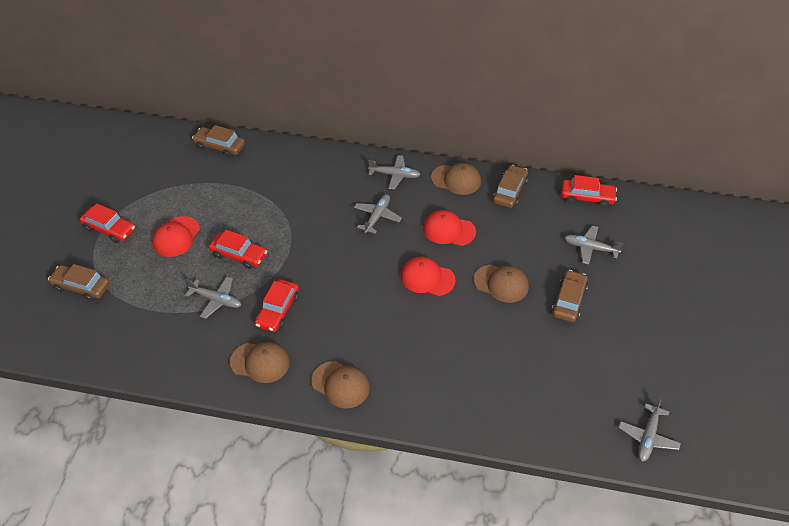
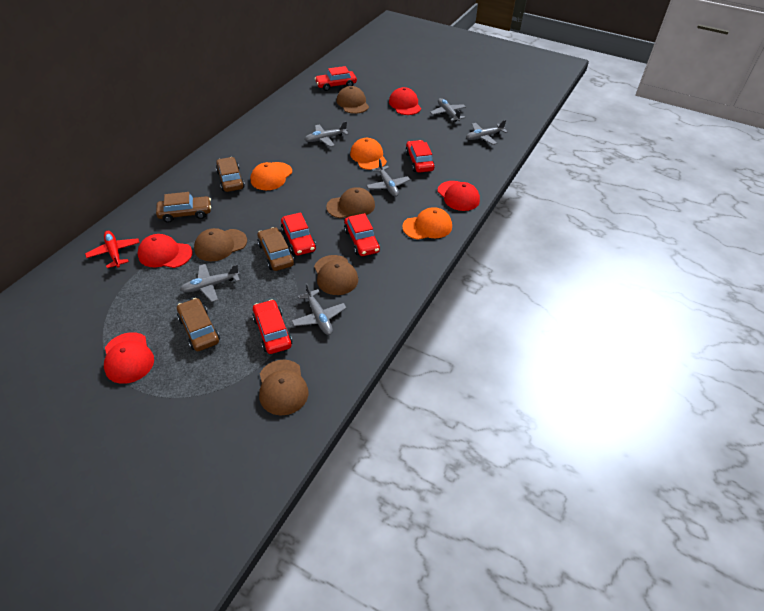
brown cap: 4 -> 5
grey plane: 5 -> 6
orange cap: 0 -> 3
red cap: 3 -> 4
red car: 4 -> 5
red plane: 0 -> 1

